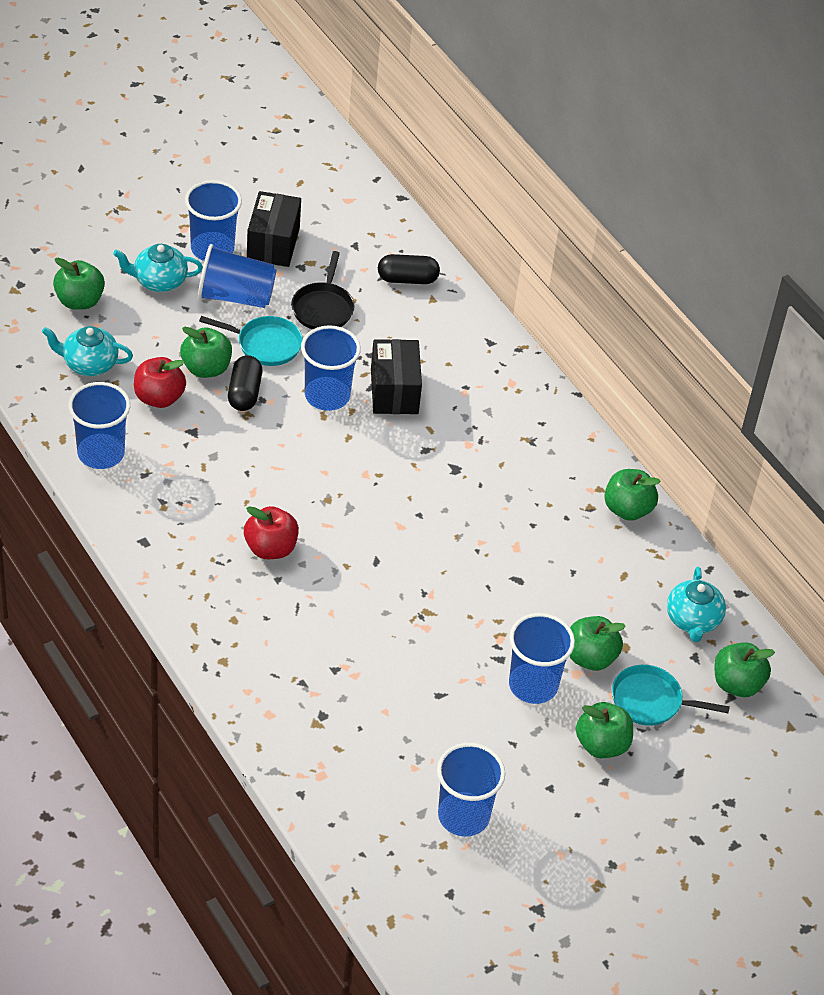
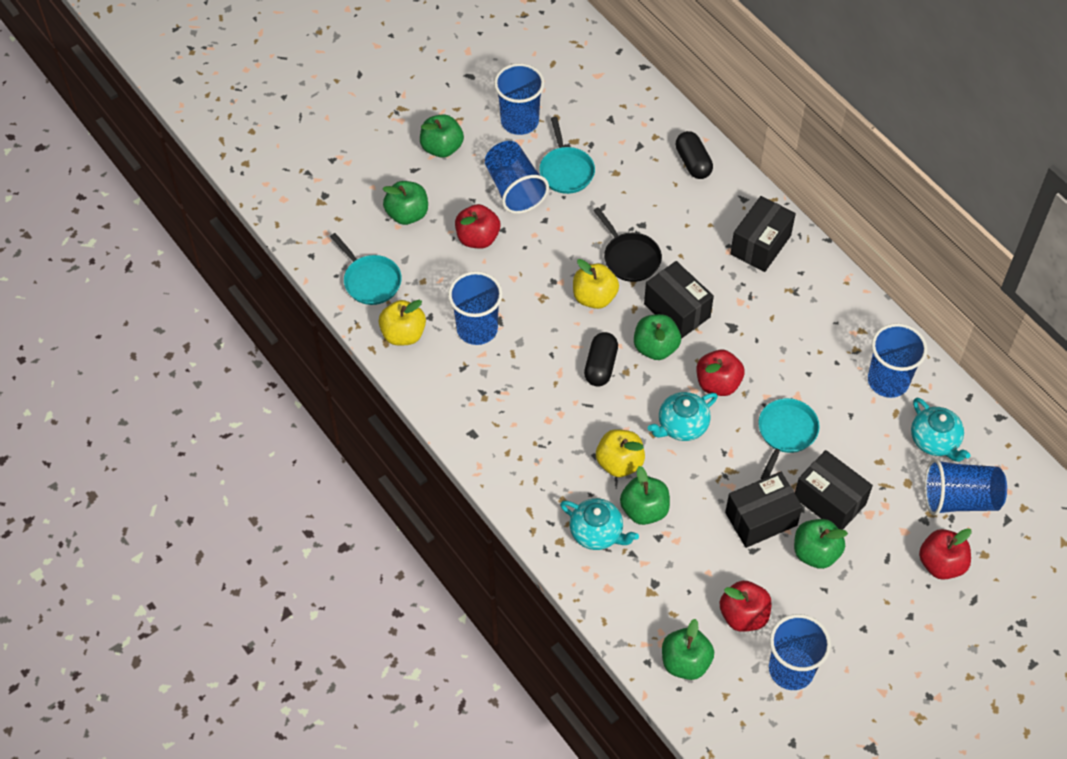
black box: 2 -> 4
red apple: 2 -> 4
turquoise pan: 2 -> 3
yellow apple: 0 -> 3

